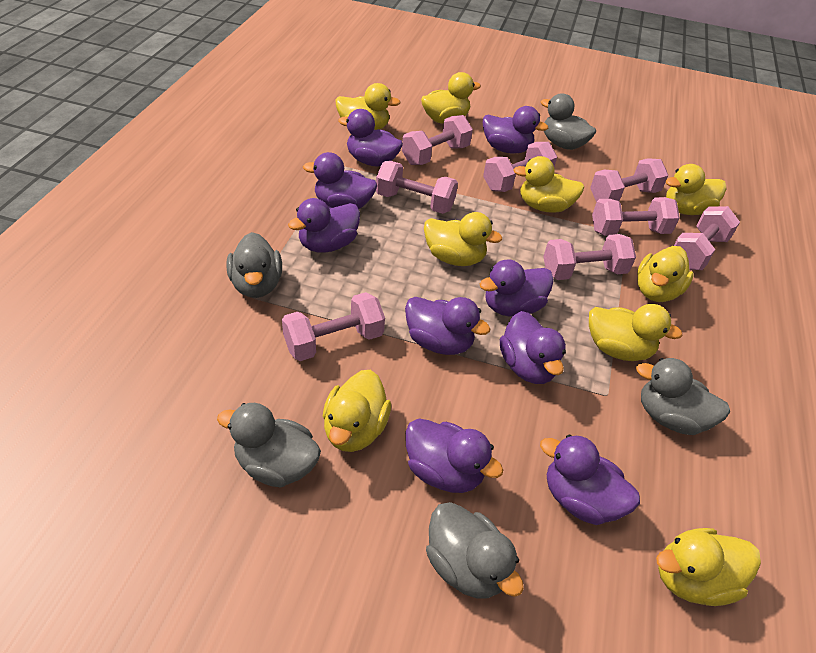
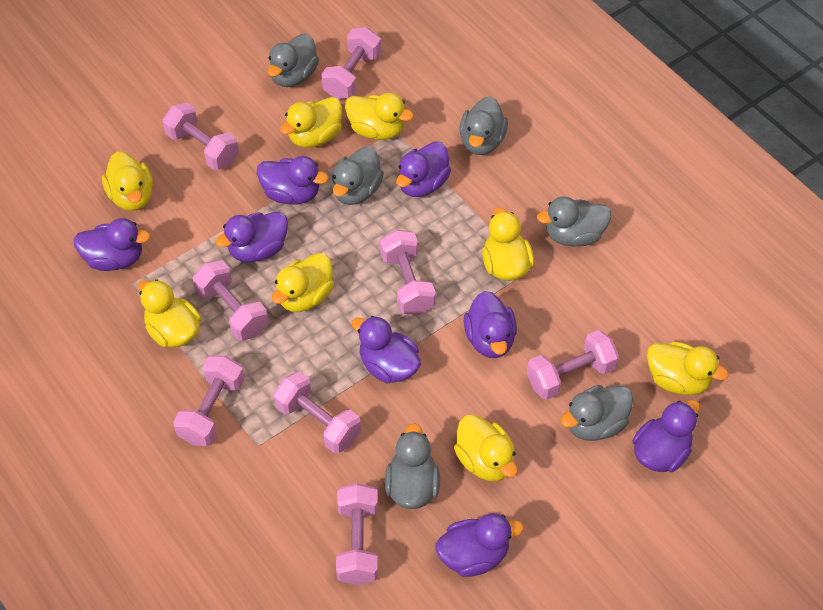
grey duck: 5 -> 6
purple duck: 9 -> 8
yellow duck: 9 -> 8

